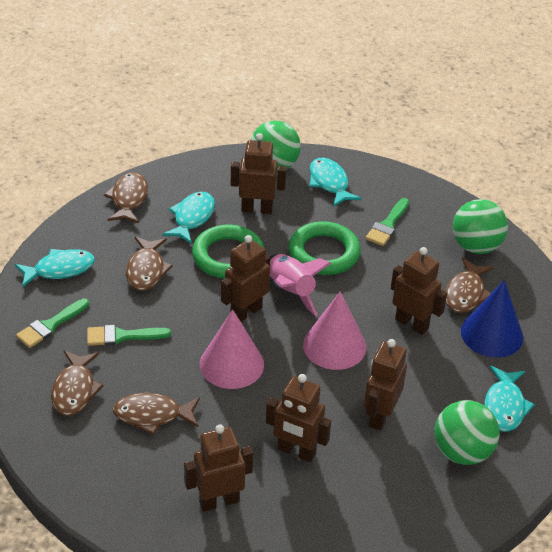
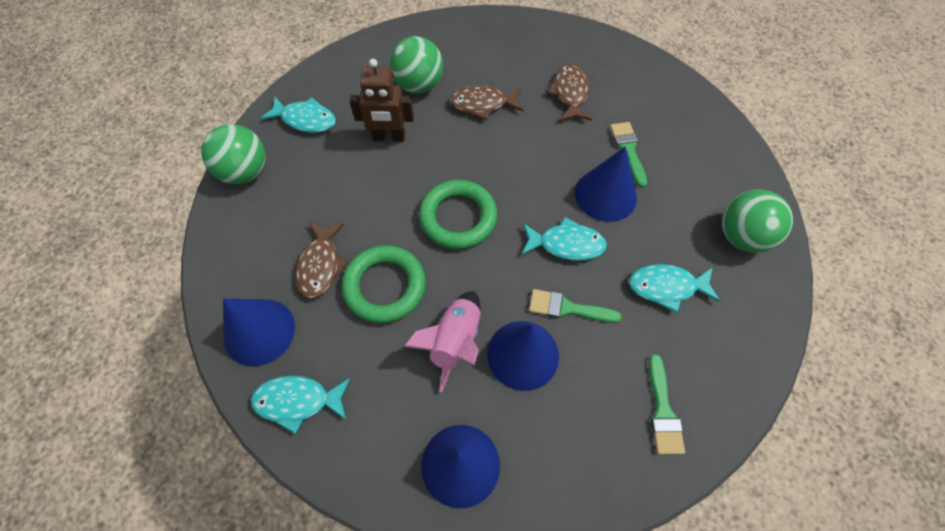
blue cone: 1 -> 4
brown fish: 5 -> 3
brown robot: 6 -> 1
pink cone: 2 -> 0

